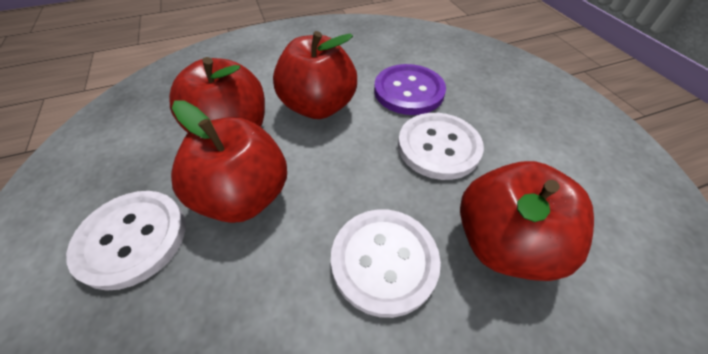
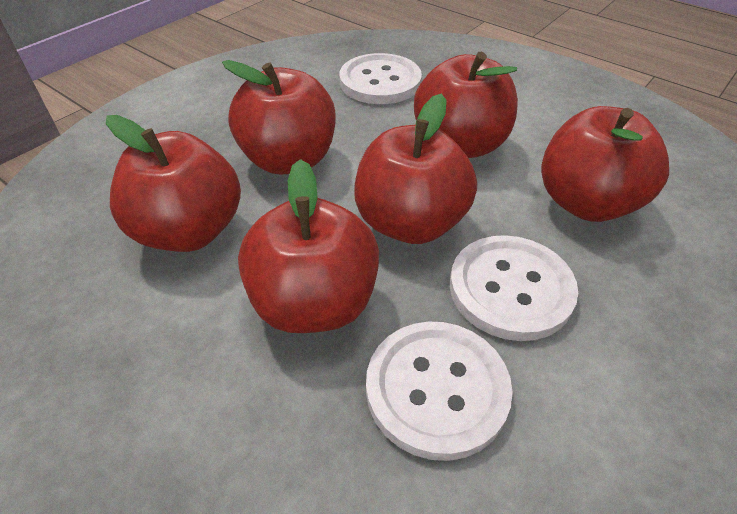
purple button: 1 -> 0
red apple: 4 -> 6

